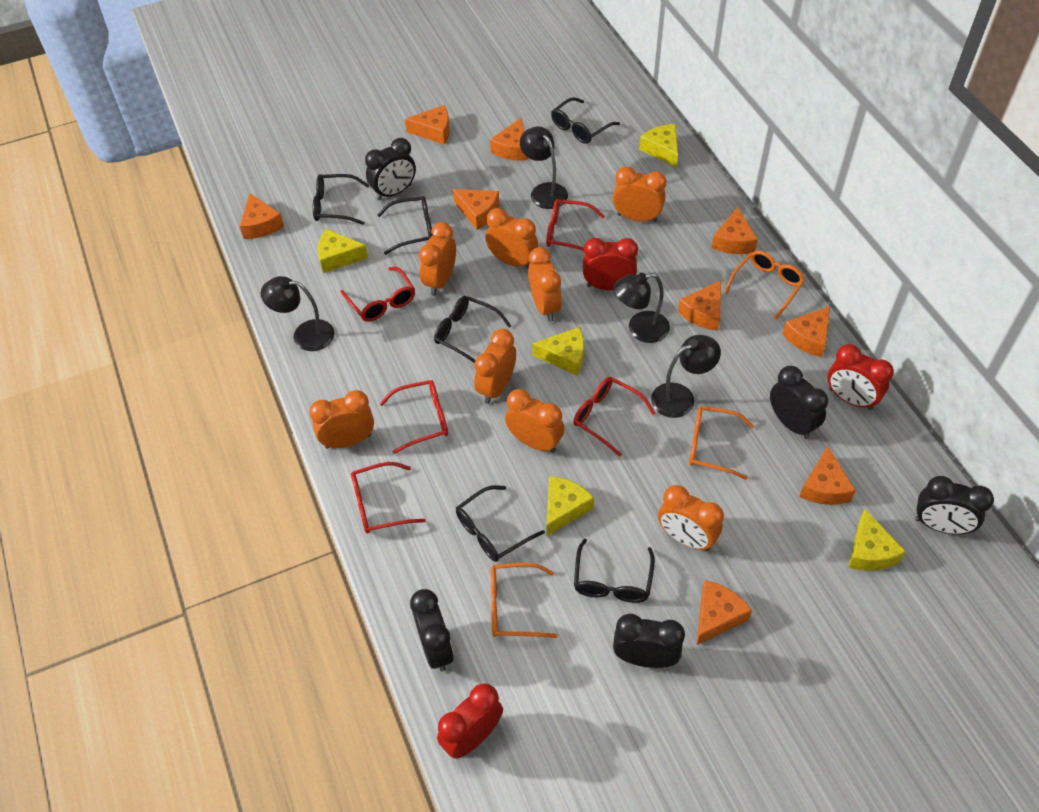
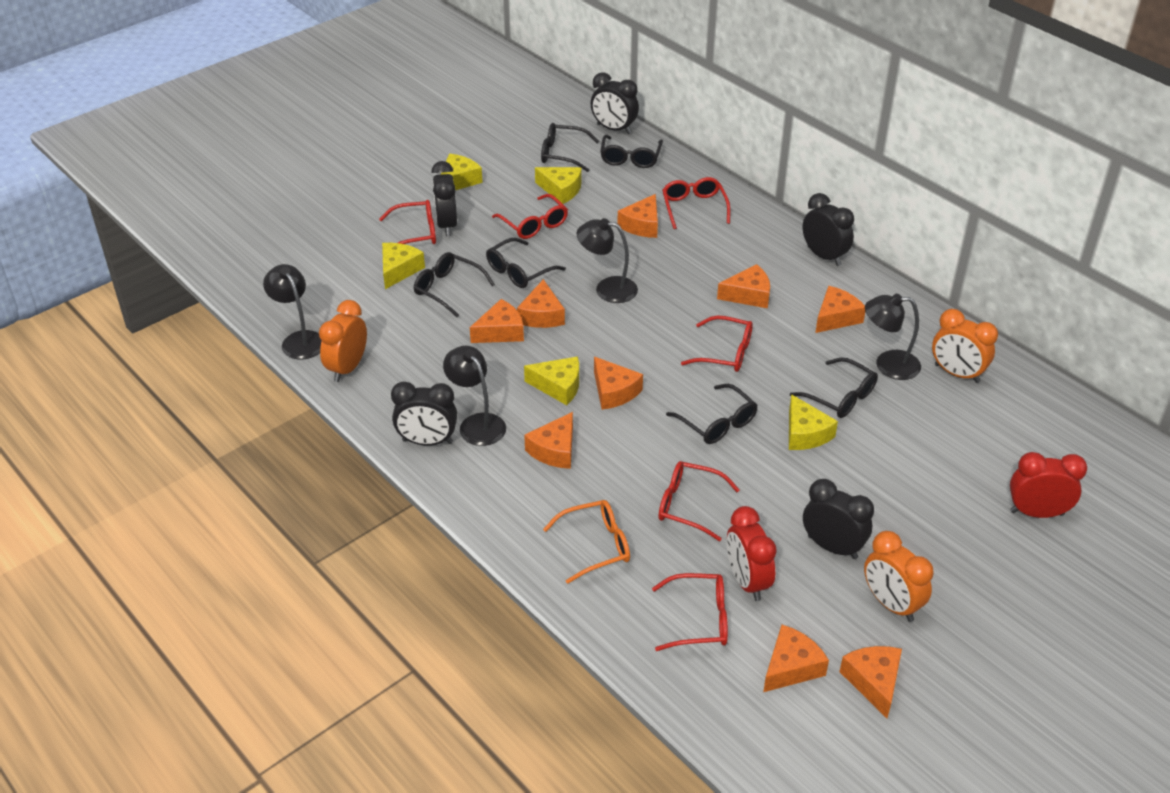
orange clock: 8 -> 3
orange glasses: 3 -> 1
red clock: 3 -> 2
red glasses: 5 -> 6

